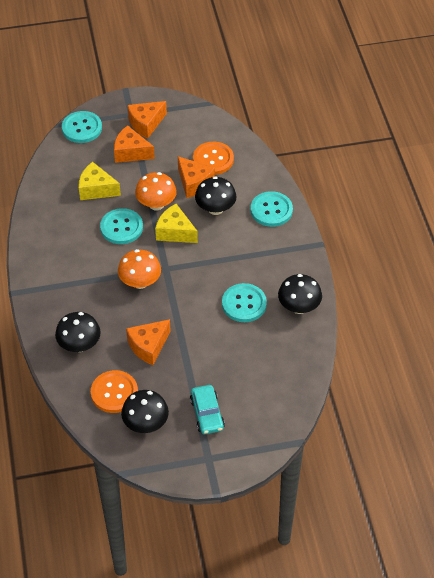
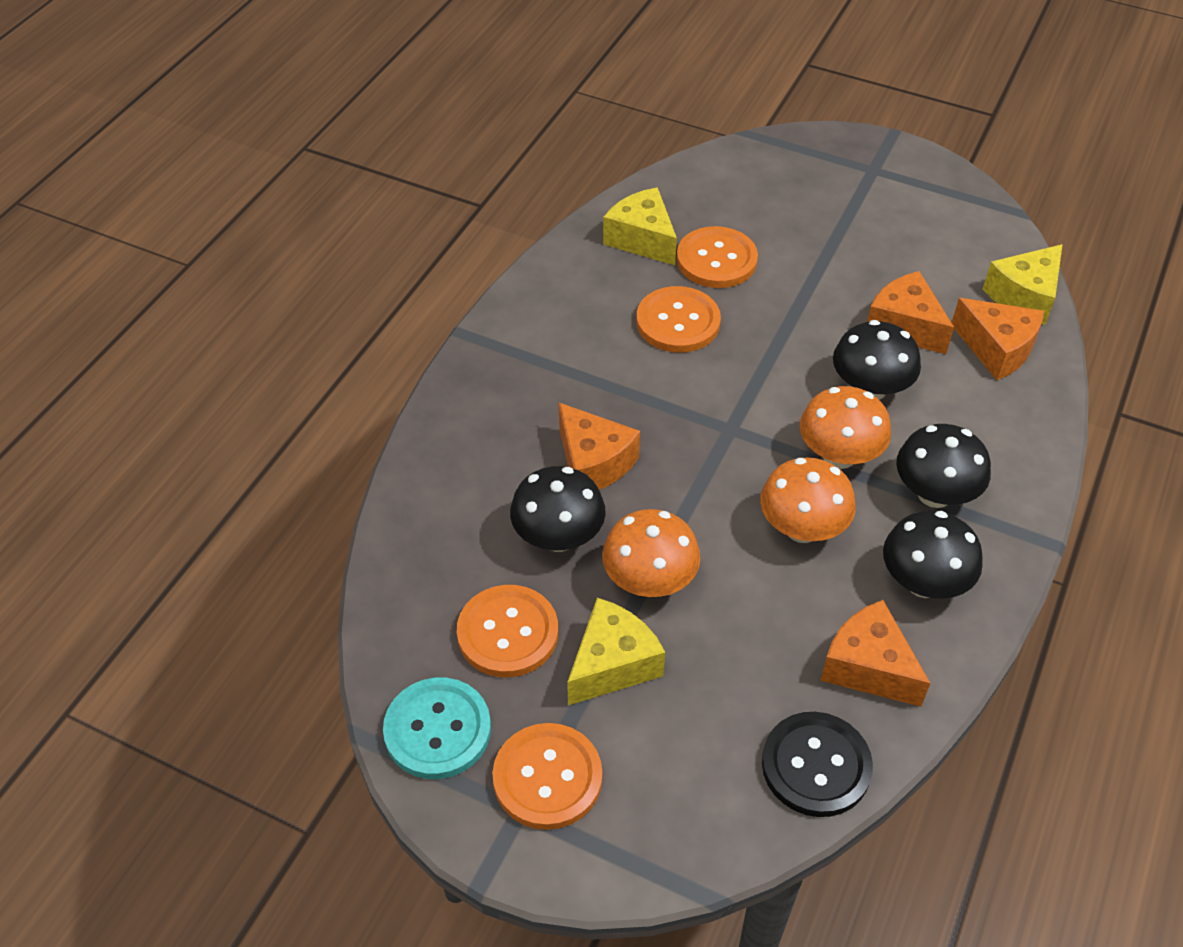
black button: 0 -> 1
orange button: 2 -> 4
orange mushroom: 2 -> 3
turquoise button: 4 -> 1
turquoise car: 1 -> 0
yellow cheese: 2 -> 3

